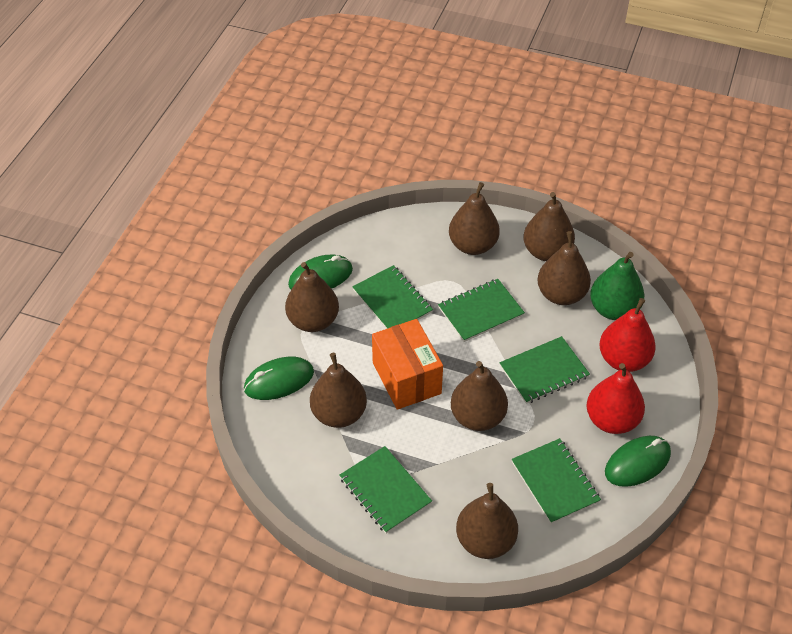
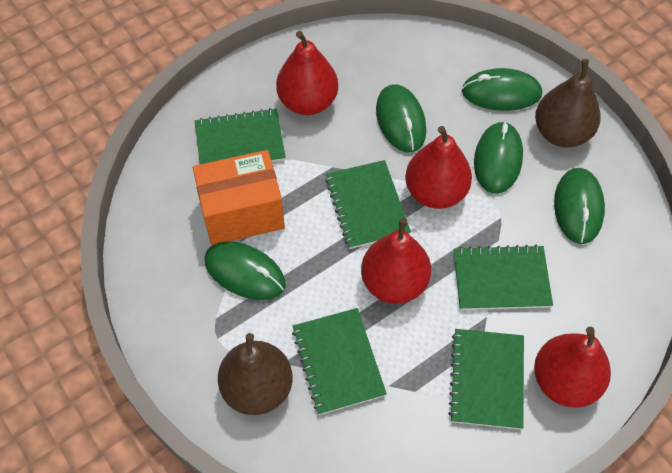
brown pear: 7 -> 2
green mouse: 3 -> 5
green pear: 1 -> 0
red pear: 2 -> 4

